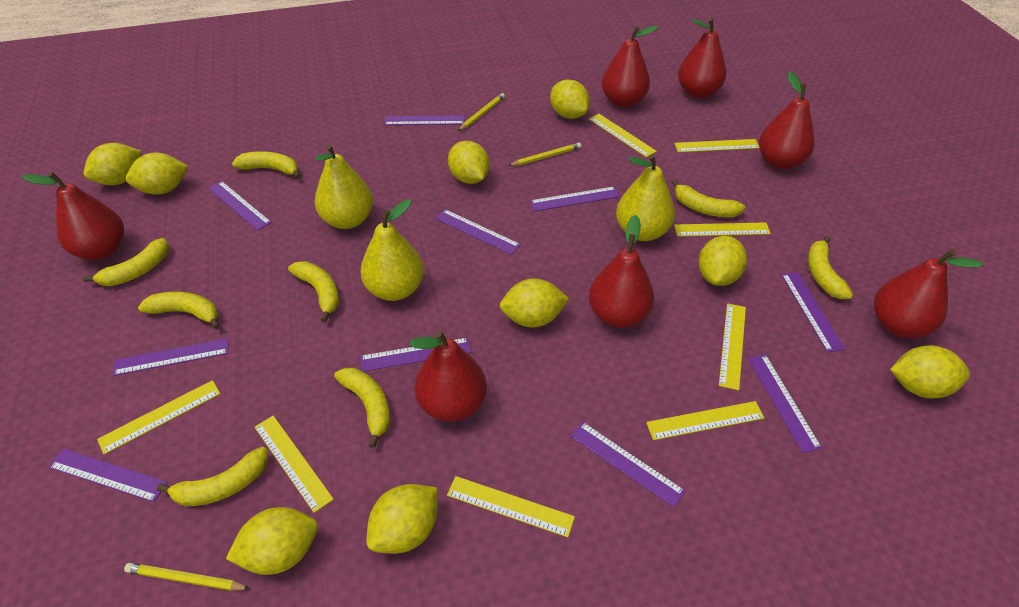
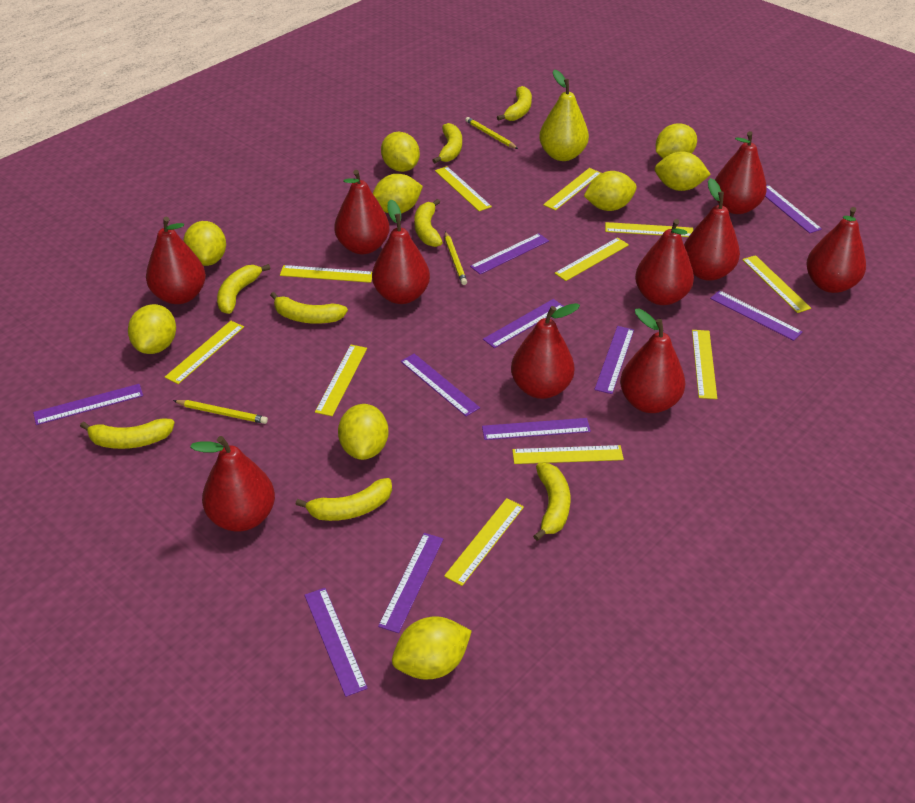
red pear: 7 -> 10
yellow pear: 3 -> 1
yellow ruler: 8 -> 11

